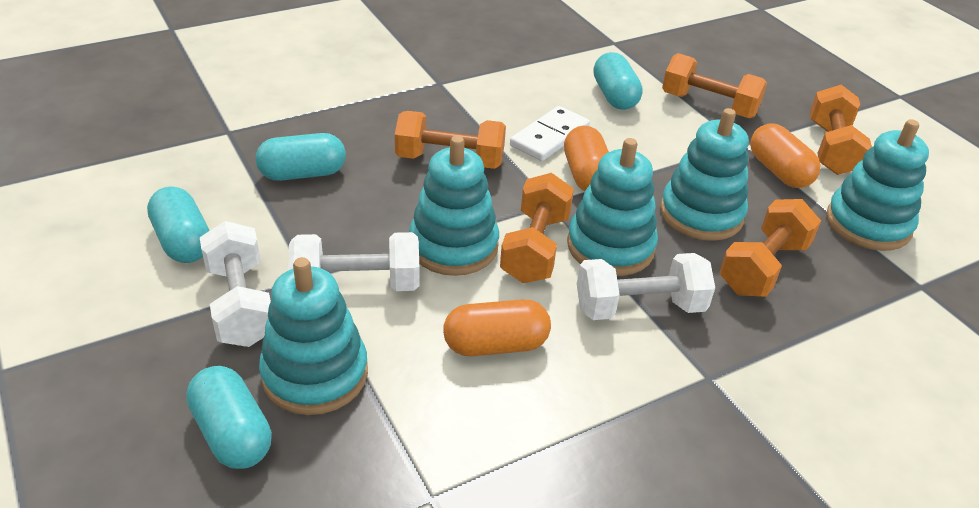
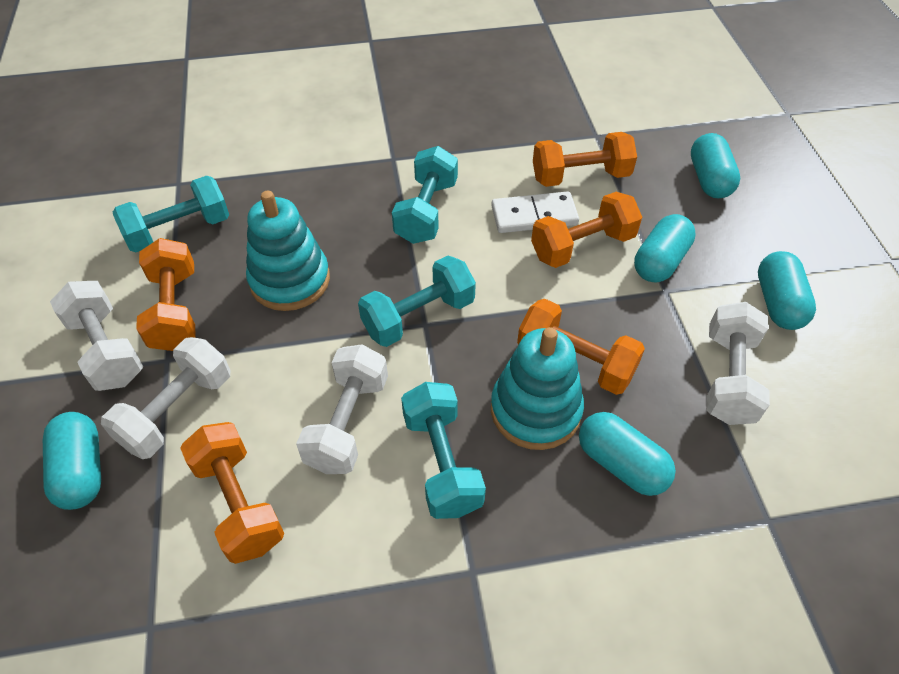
orange capsule: 3 -> 0
turquoise capsule: 4 -> 5
turquoise dumbbell: 0 -> 4
turquoise stacking toy: 5 -> 2
white dumbbell: 3 -> 4

